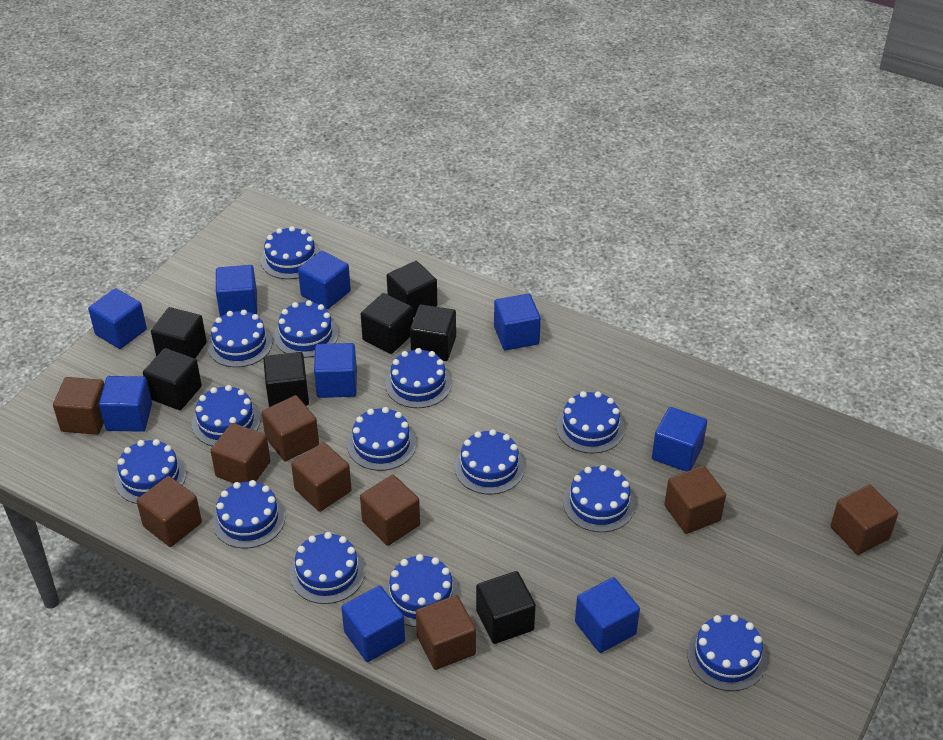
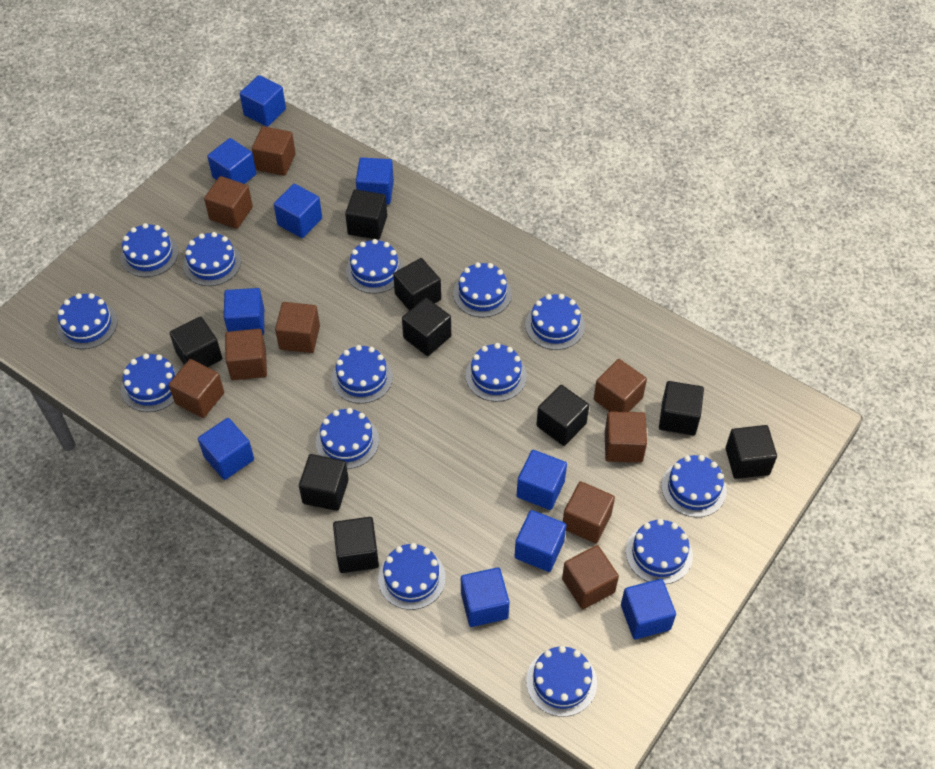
black cube: 7 -> 9
blue cube: 9 -> 10

